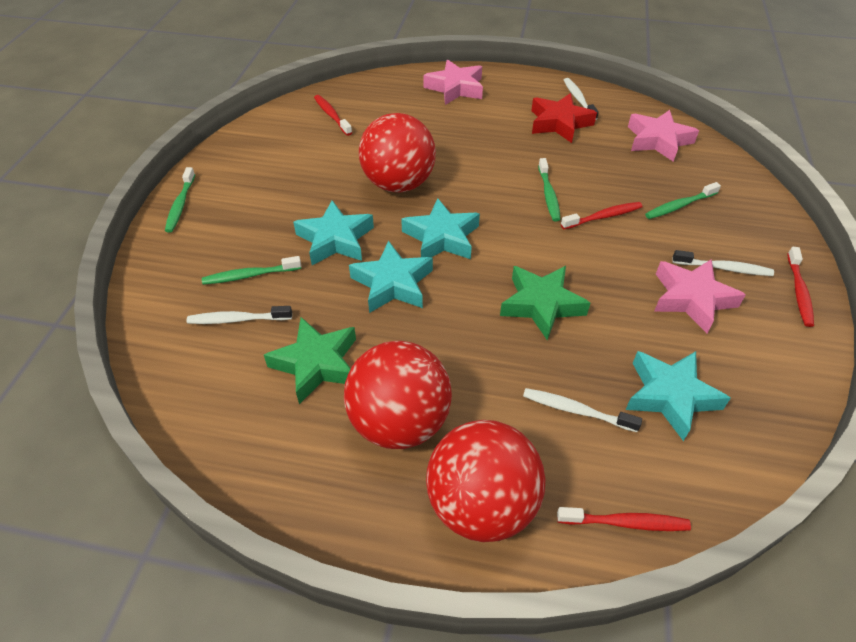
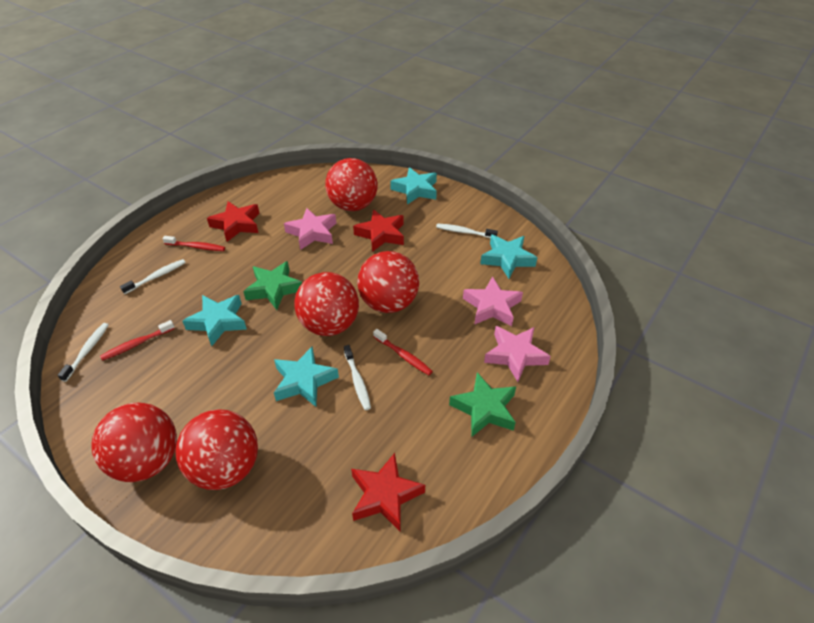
green toothbrush: 4 -> 0
red ball: 3 -> 5
red star: 1 -> 3
red toothbrush: 4 -> 3

